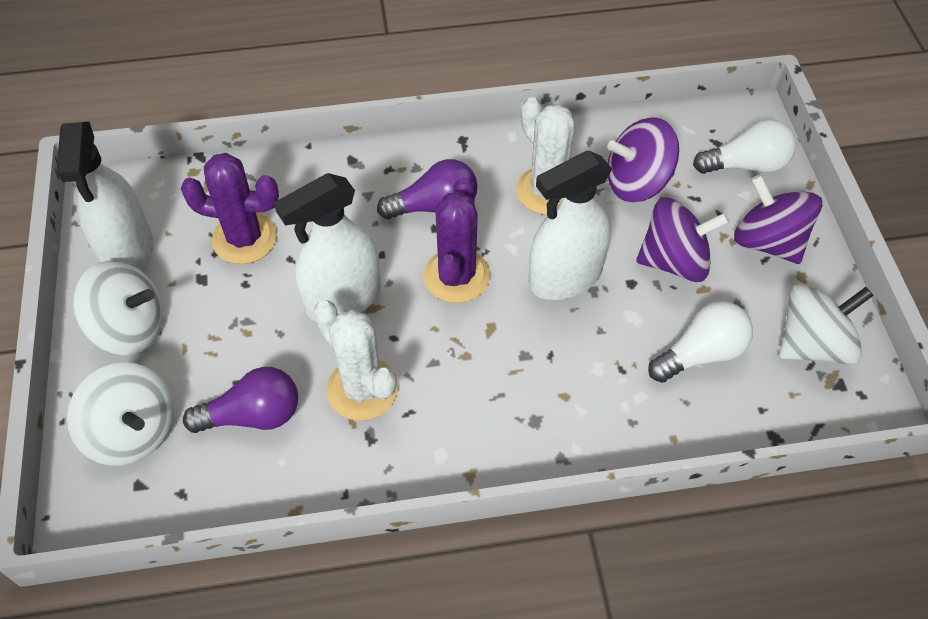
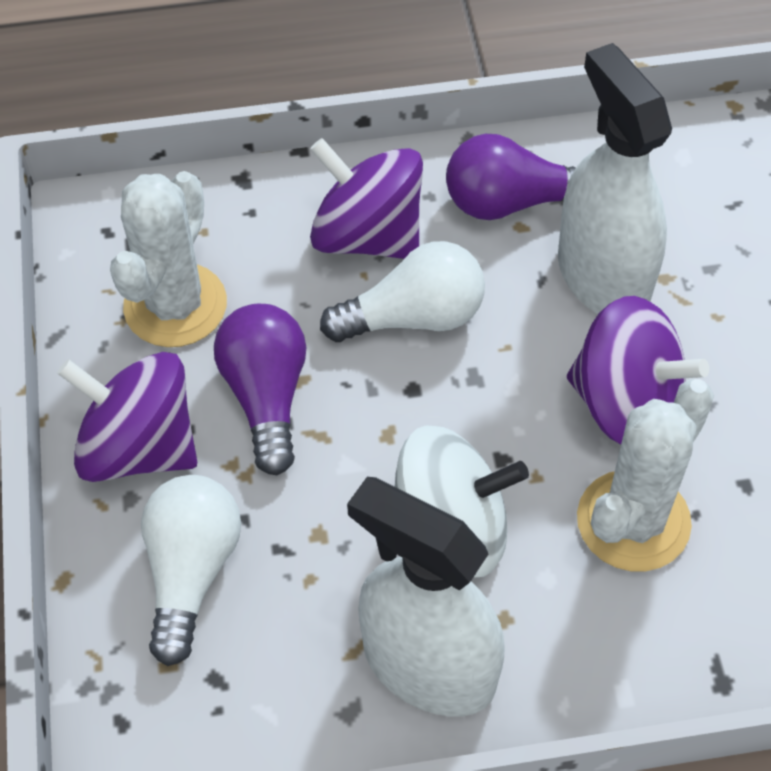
purple cactus: 2 -> 0
white spinning top: 3 -> 1
white spray bottle: 3 -> 2

